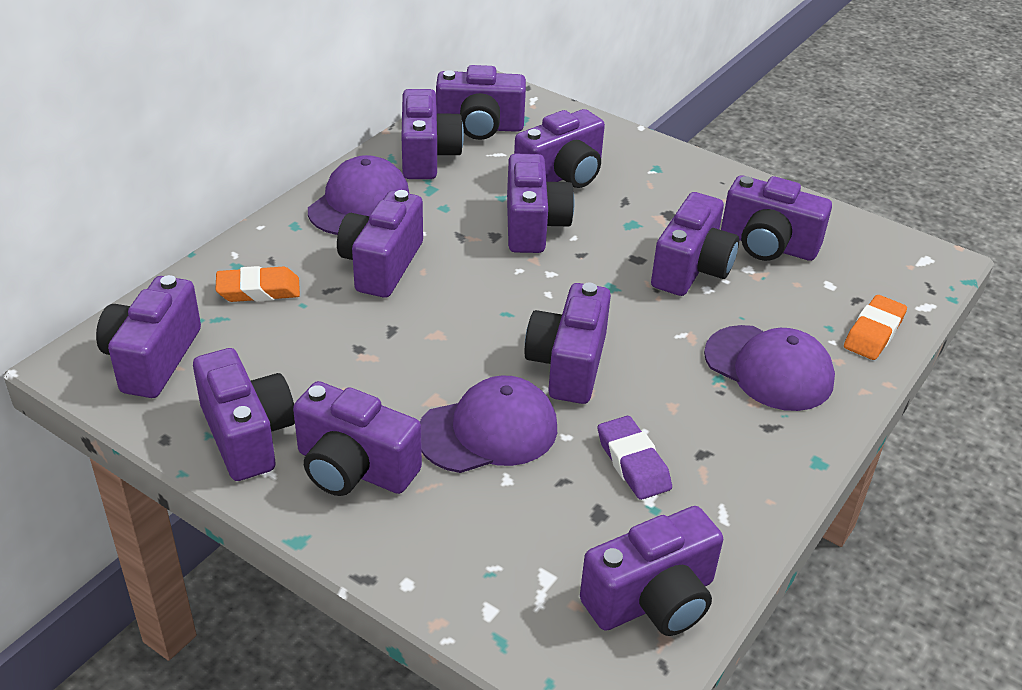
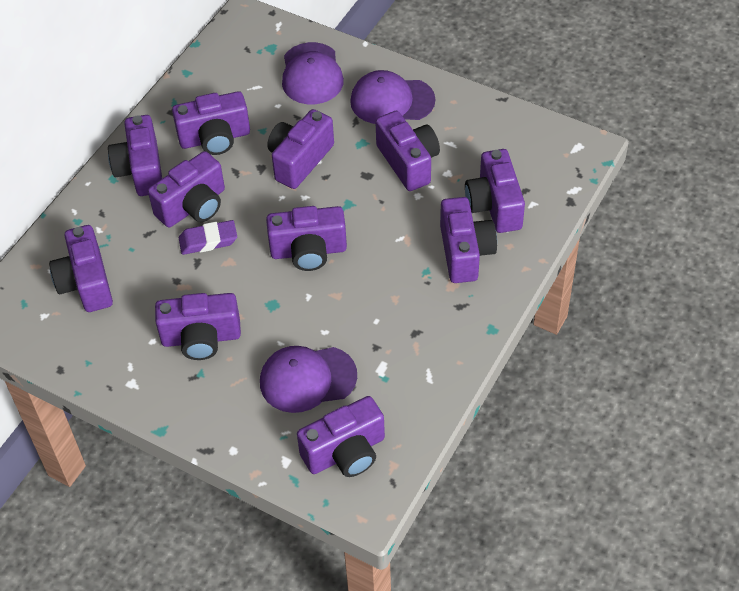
orange eraser: 2 -> 0
purple camera: 12 -> 11

